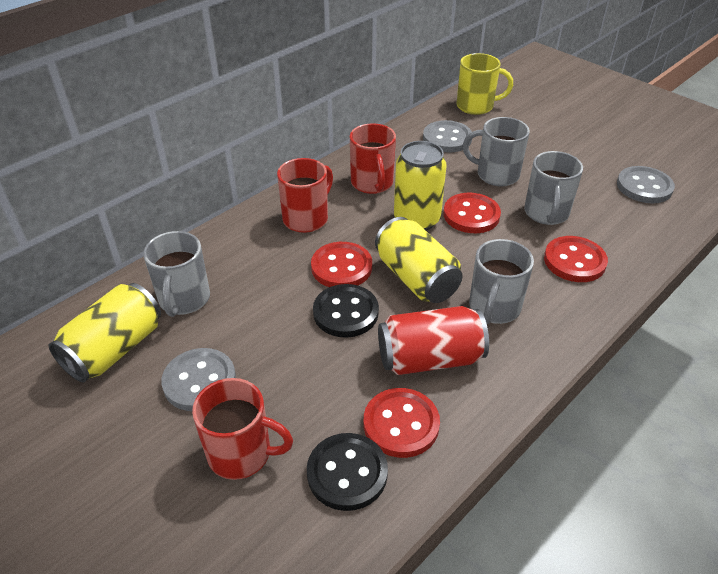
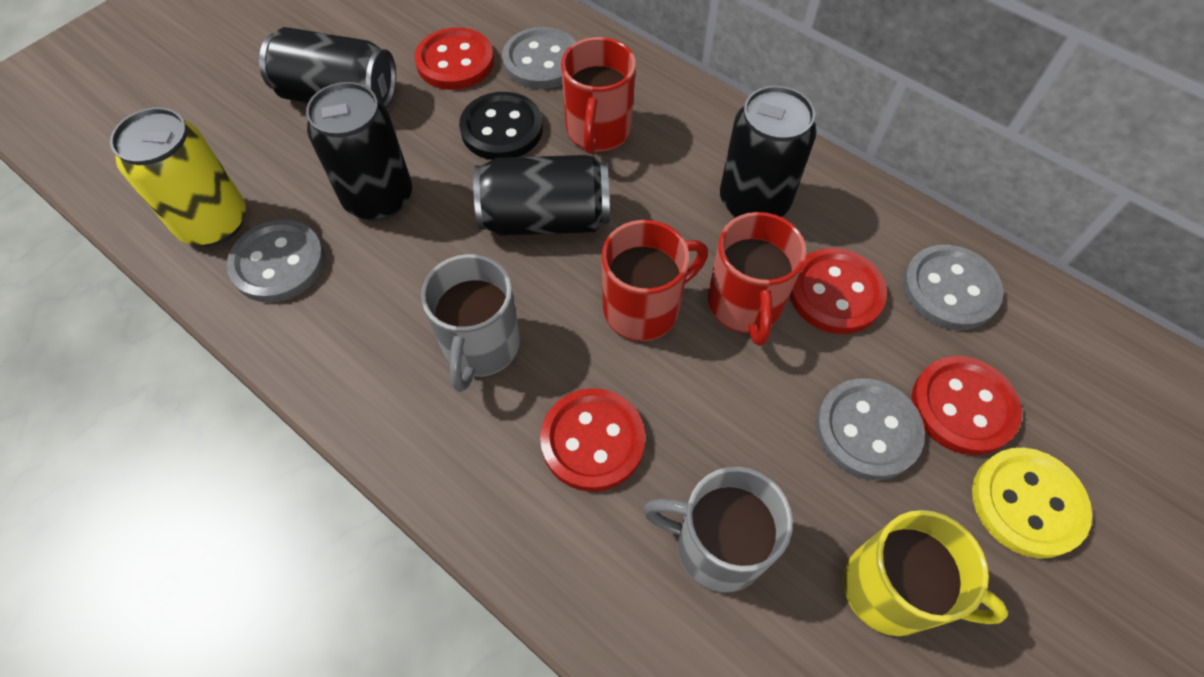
black button: 2 -> 1
black can: 0 -> 4
grey button: 3 -> 4
grey mug: 4 -> 2
red can: 1 -> 0
yellow button: 0 -> 1
yellow can: 3 -> 1

